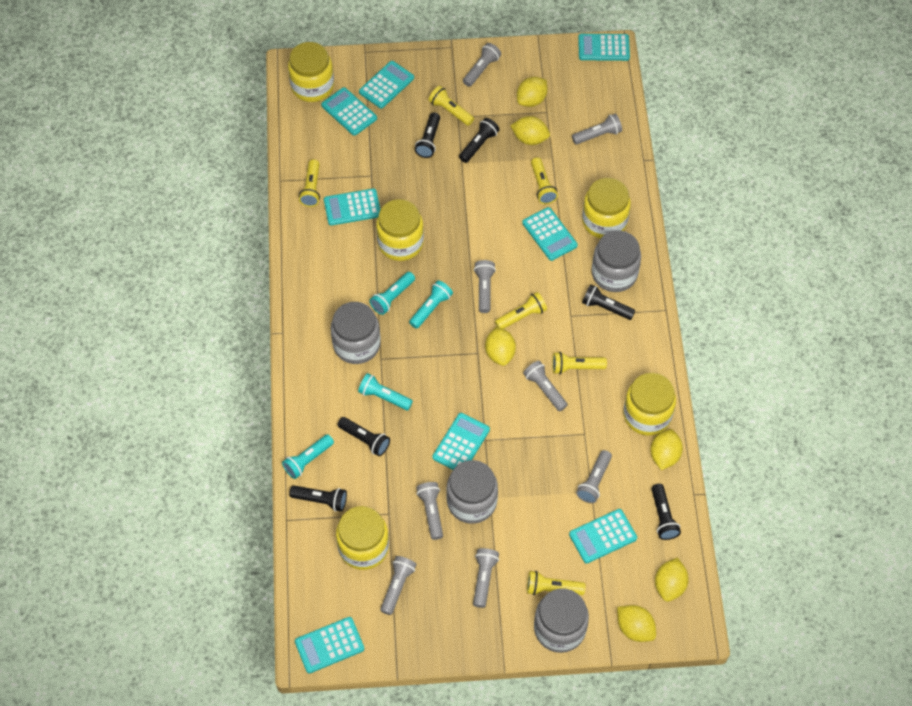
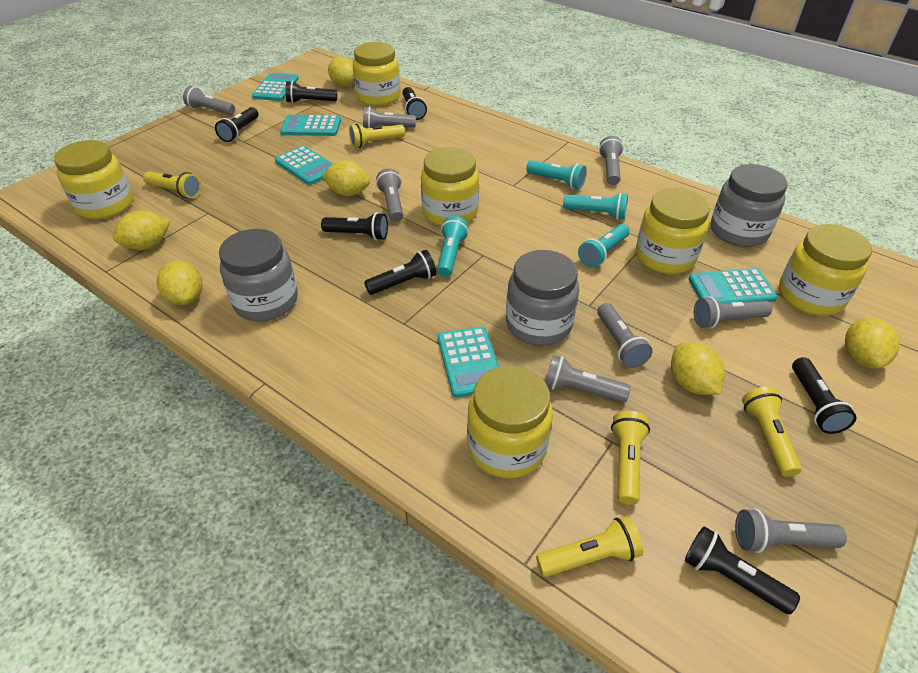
black flashlight: 6 -> 7
grey jar: 4 -> 3
turquoise calculator: 8 -> 5
yellow flashlight: 6 -> 5
yellow jar: 5 -> 6

